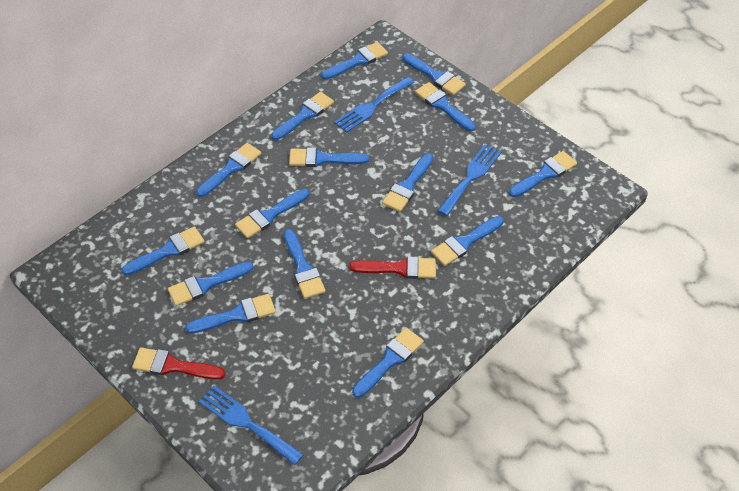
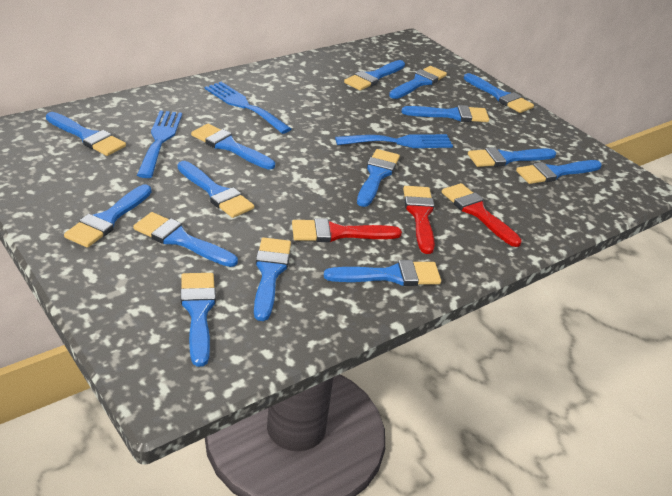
red brush: 2 -> 3

